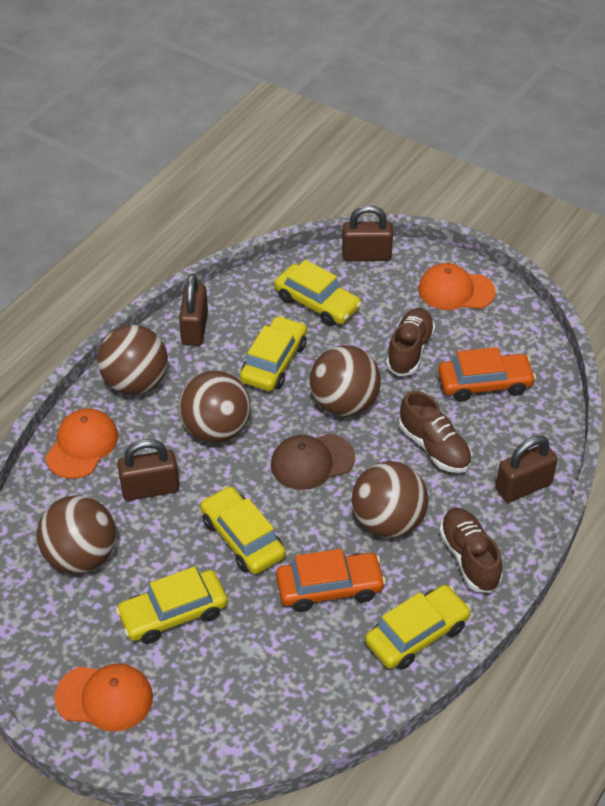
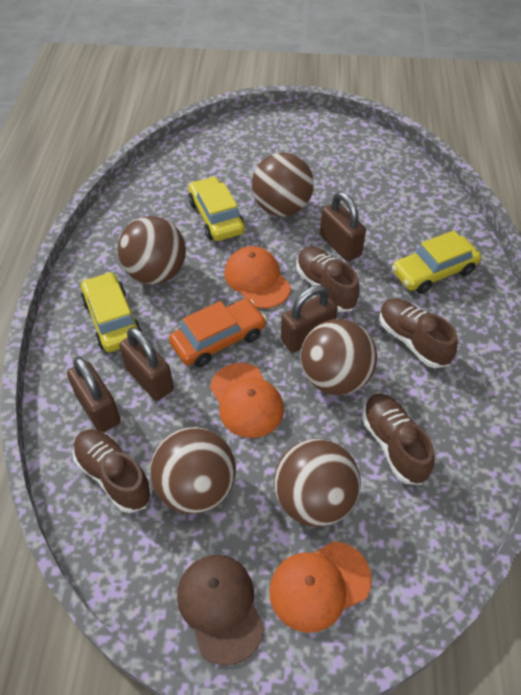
brown shoe: 3 -> 4
orange car: 2 -> 1
yellow car: 5 -> 3

